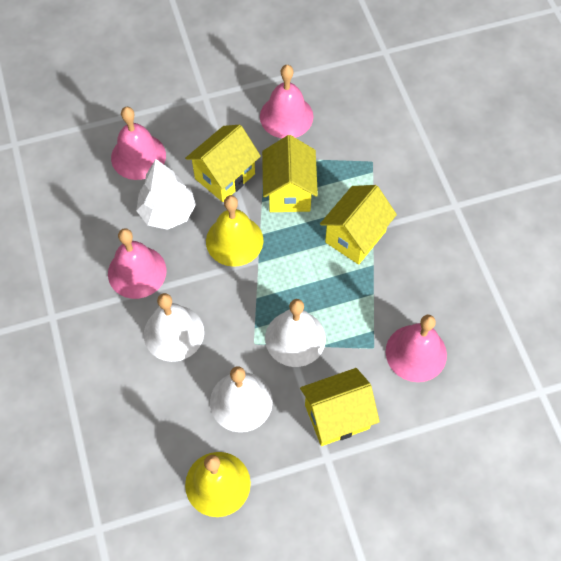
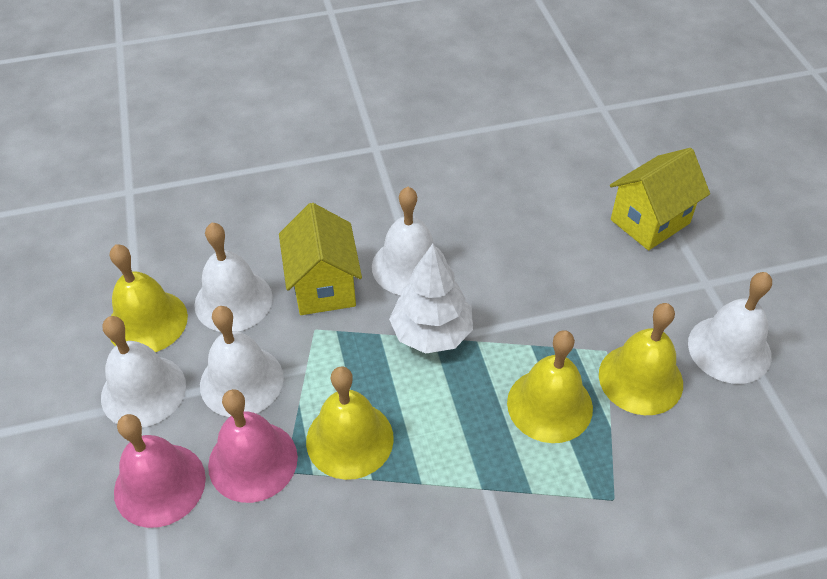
pink bell: 4 -> 2
white bell: 3 -> 5
yellow bell: 2 -> 4
yellow house: 4 -> 2

